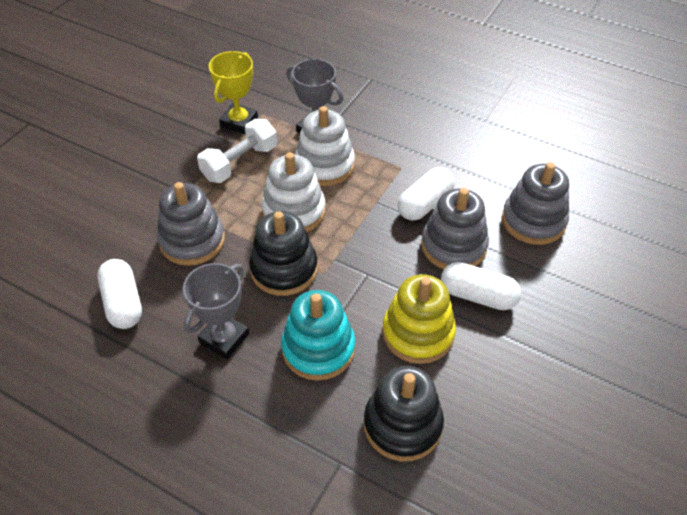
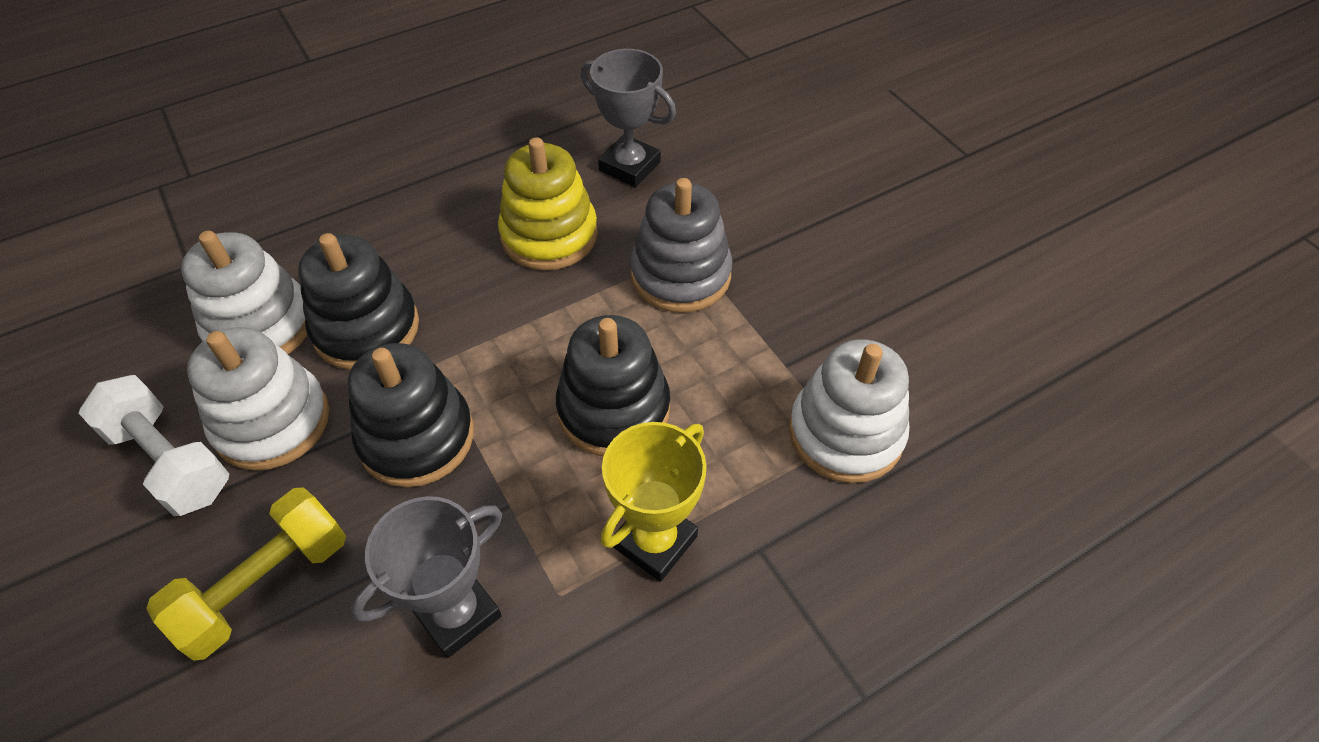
black stacking toy: 2 -> 3
grey stacking toy: 3 -> 1
turquoise stacking toy: 1 -> 0
white capsule: 3 -> 0
white stacking toy: 2 -> 3
yellow dumbbell: 0 -> 1

